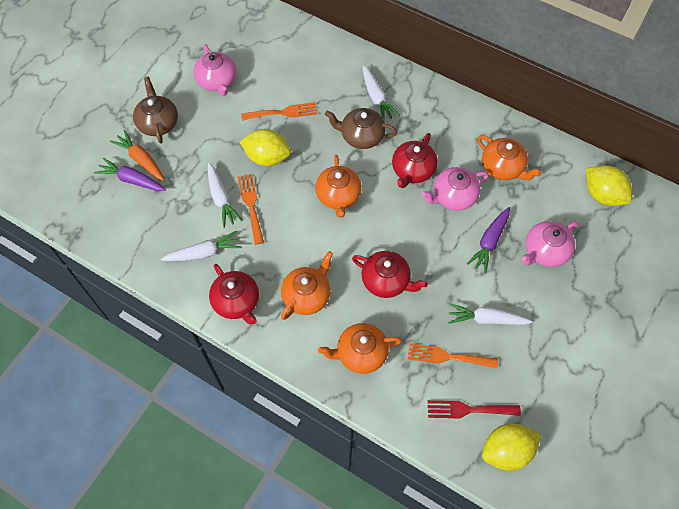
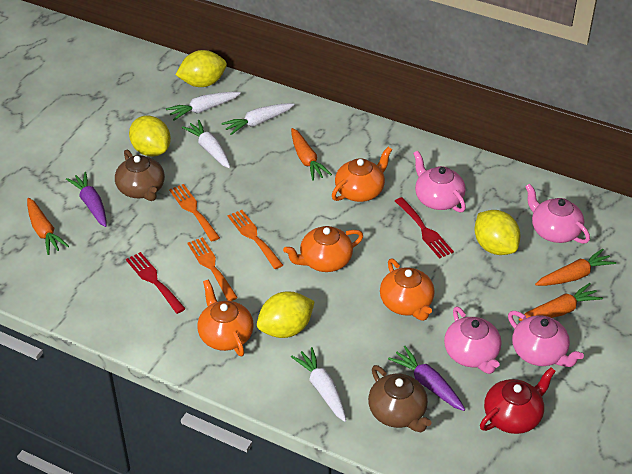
orange carrot: 1 -> 4
pink teapot: 3 -> 4
red fork: 1 -> 2
red teapot: 3 -> 1
yellow lemon: 3 -> 4

